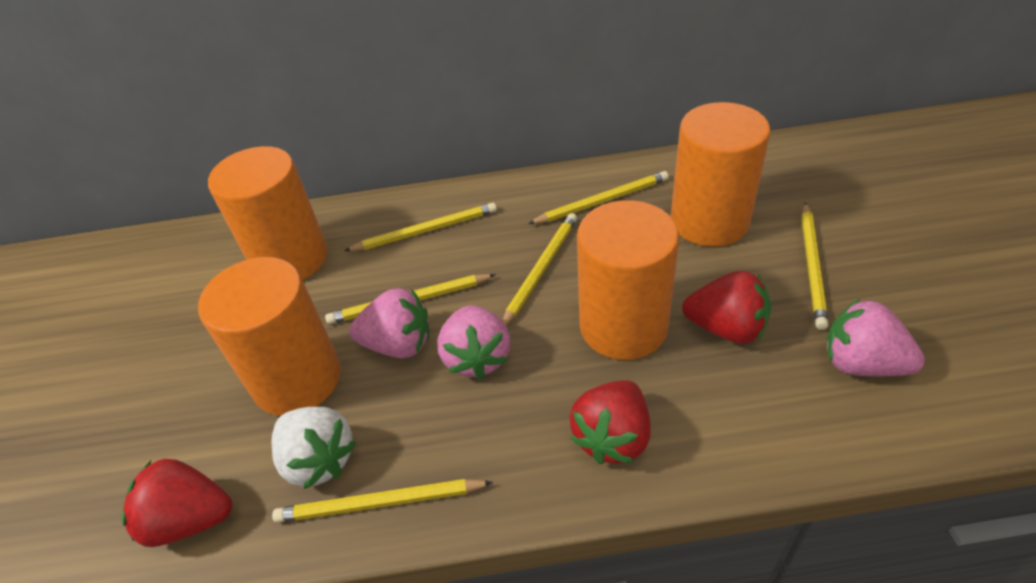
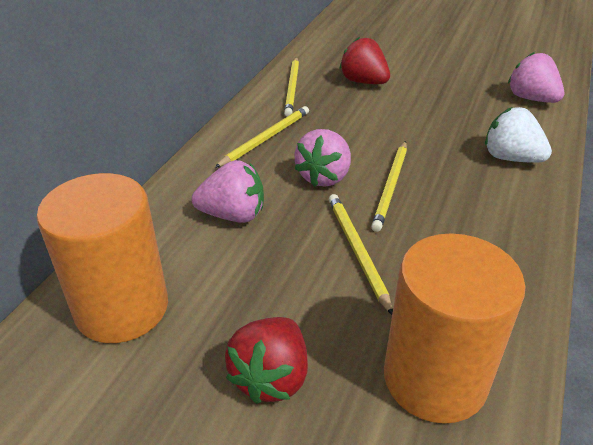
orange cylinder: 4 -> 2
red strawberry: 3 -> 2
yellow pencil: 6 -> 4

